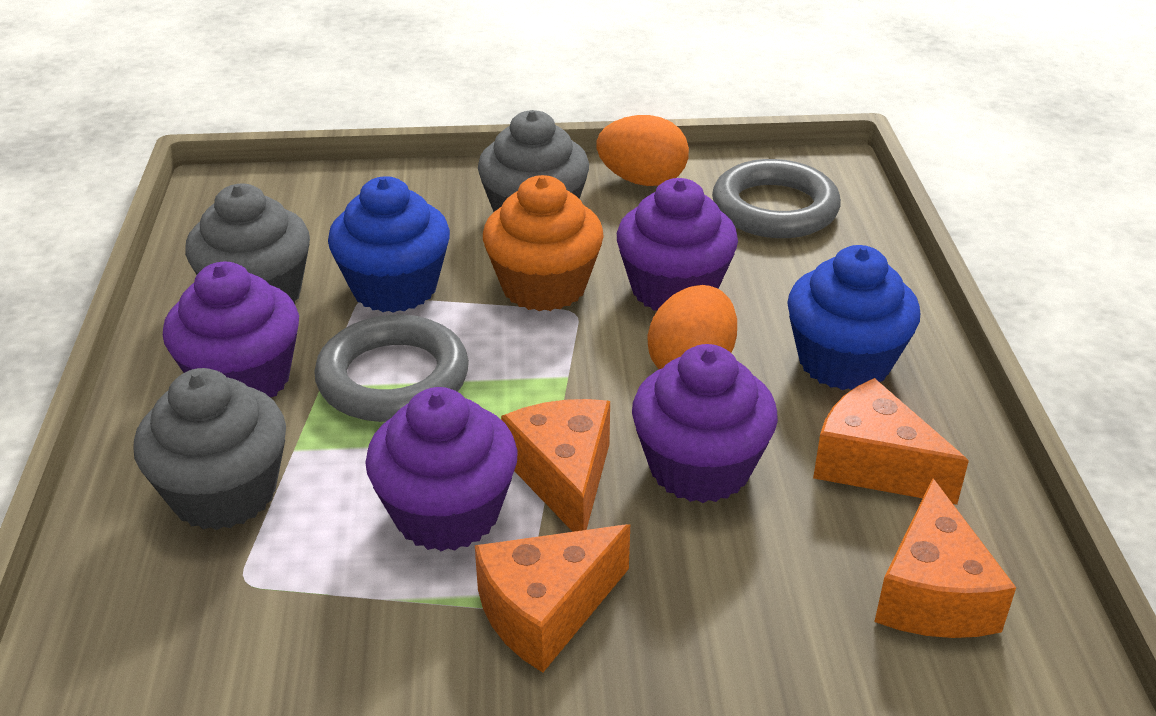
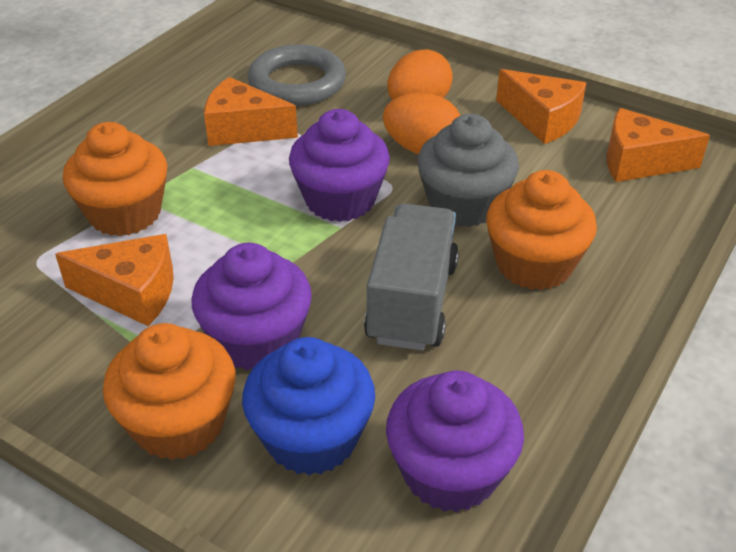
blue cupcake: 2 -> 1
grey cupcake: 3 -> 1
grey ring: 2 -> 1
grey truck: 0 -> 1
orange cupcake: 1 -> 3
purple cupcake: 4 -> 3

